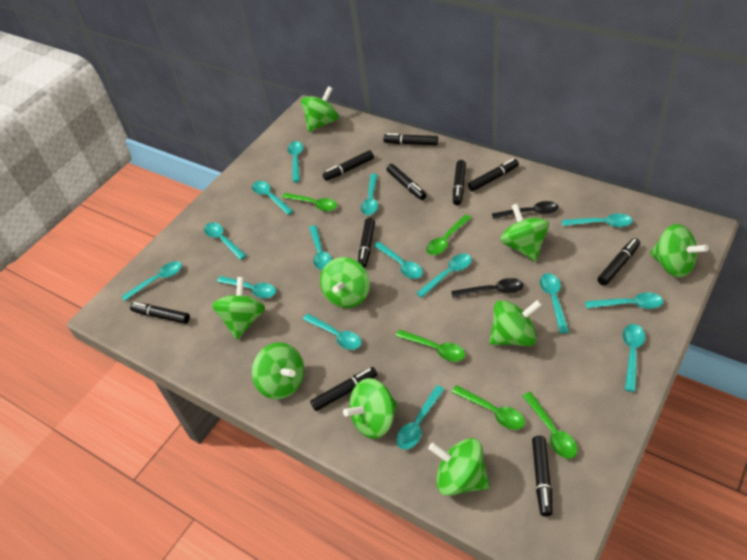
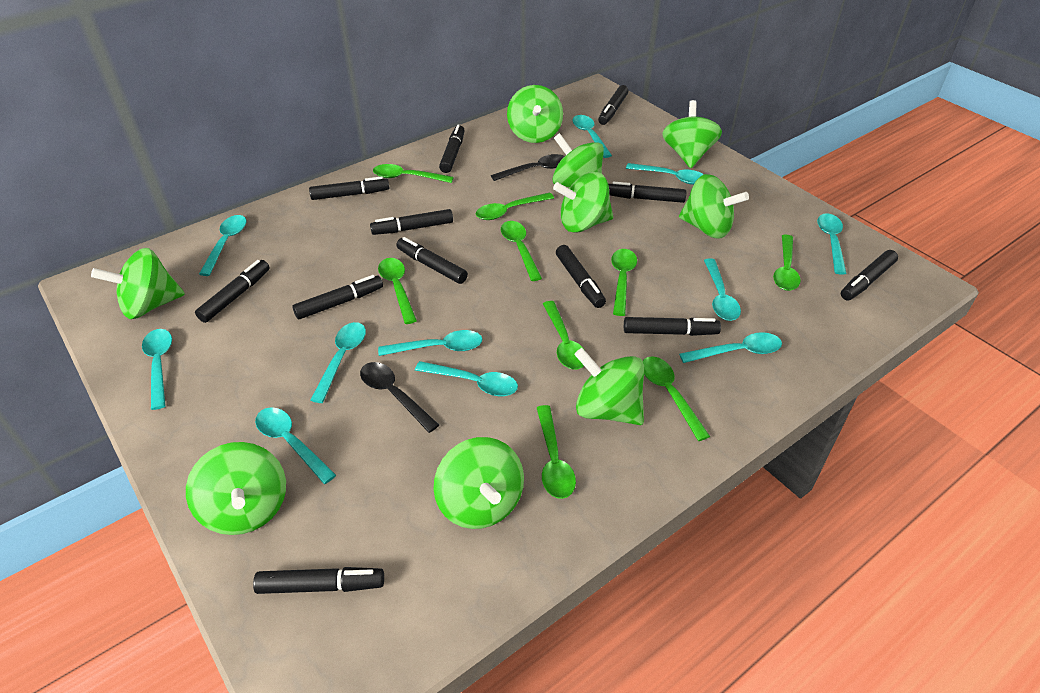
black marker: 10 -> 12
green spoon: 5 -> 9
turquoise spoon: 15 -> 11

